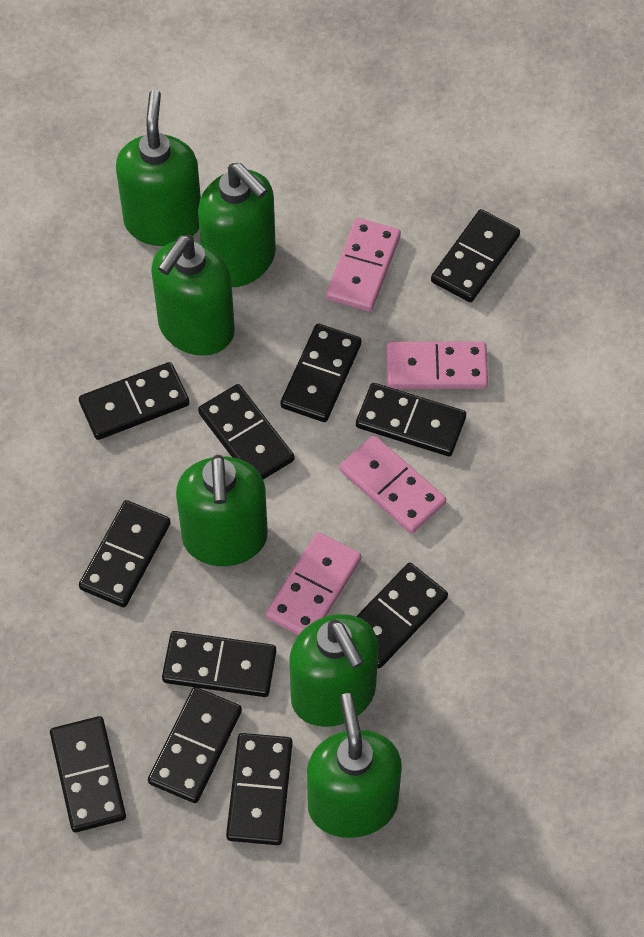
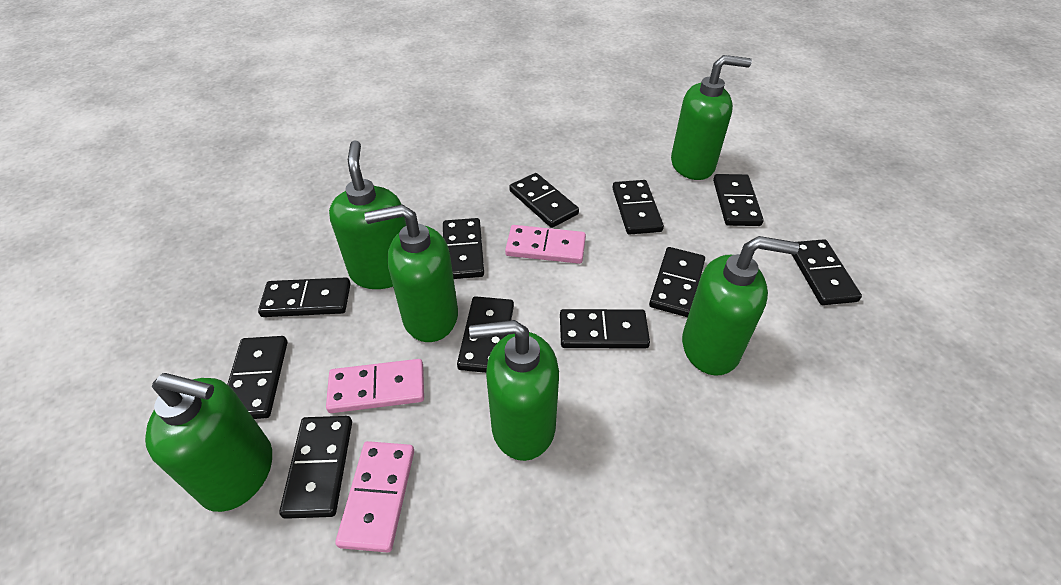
pink domino: 4 -> 3

